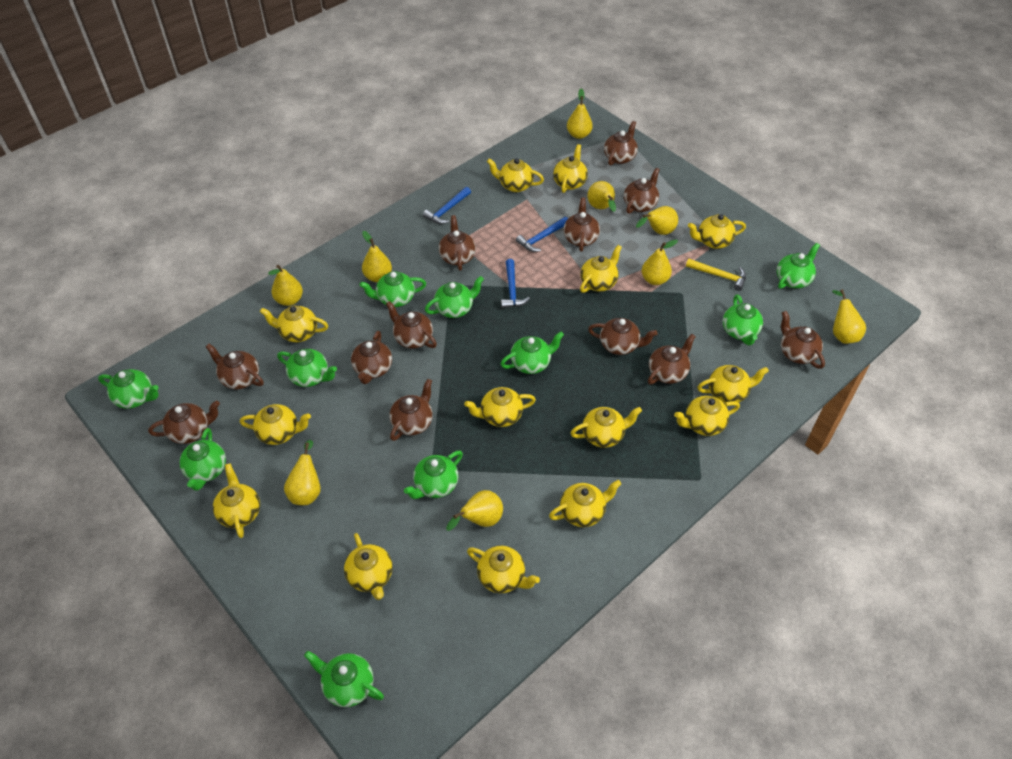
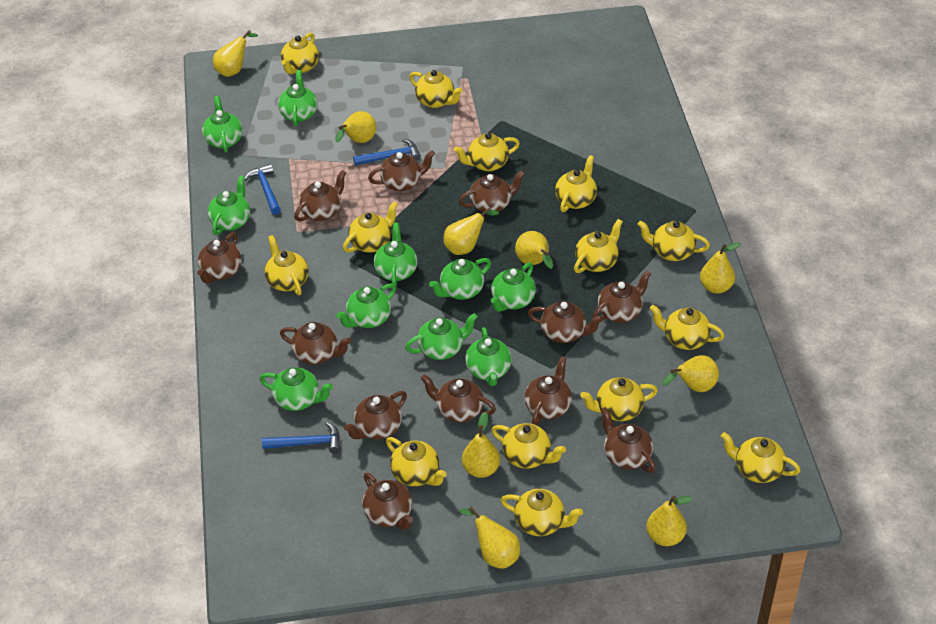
yellow hammer: 1 -> 0

